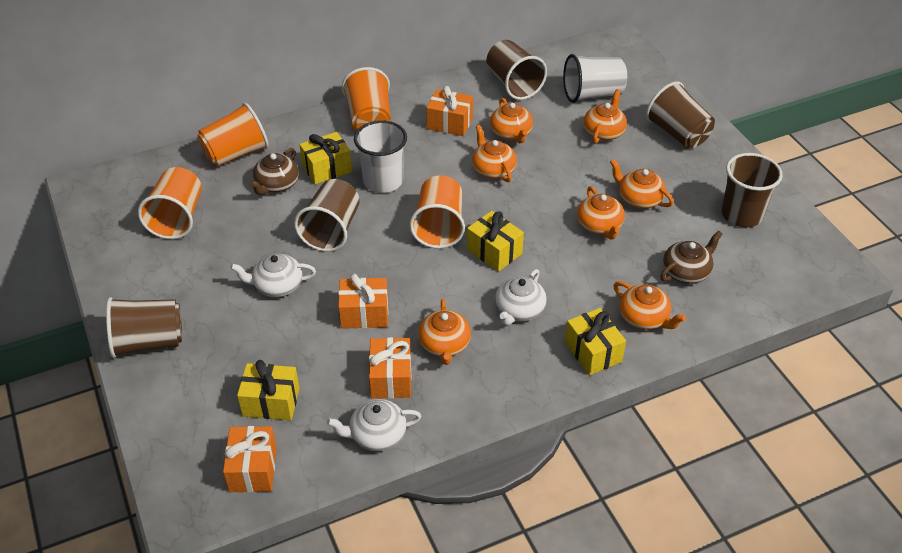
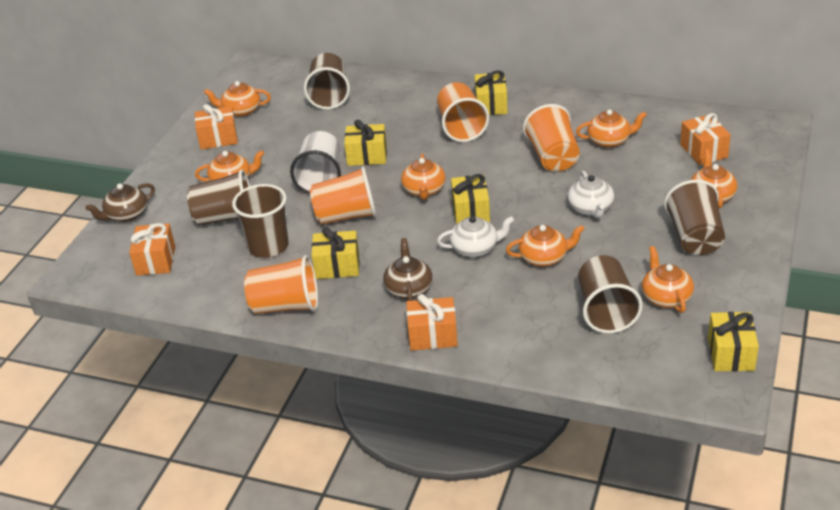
white cup: 2 -> 1
white teapot: 3 -> 2
yellow gift: 4 -> 5

